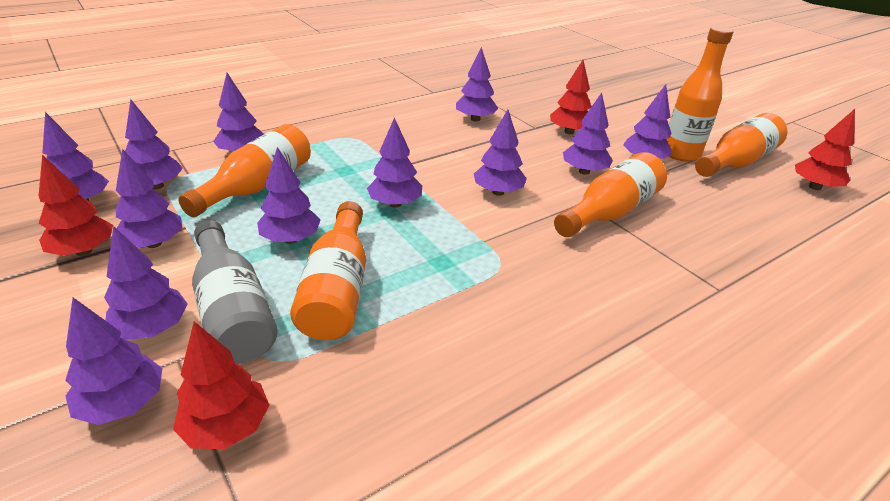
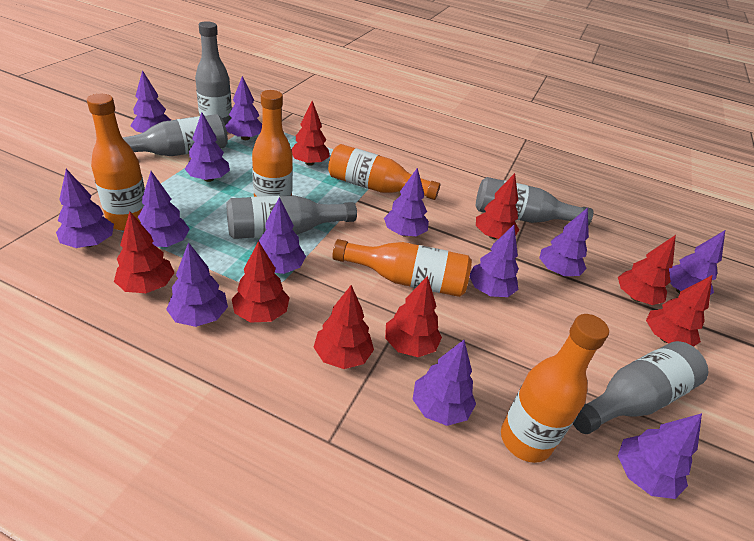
grey bottle: 1 -> 5
purple tree: 12 -> 13
red tree: 4 -> 8

